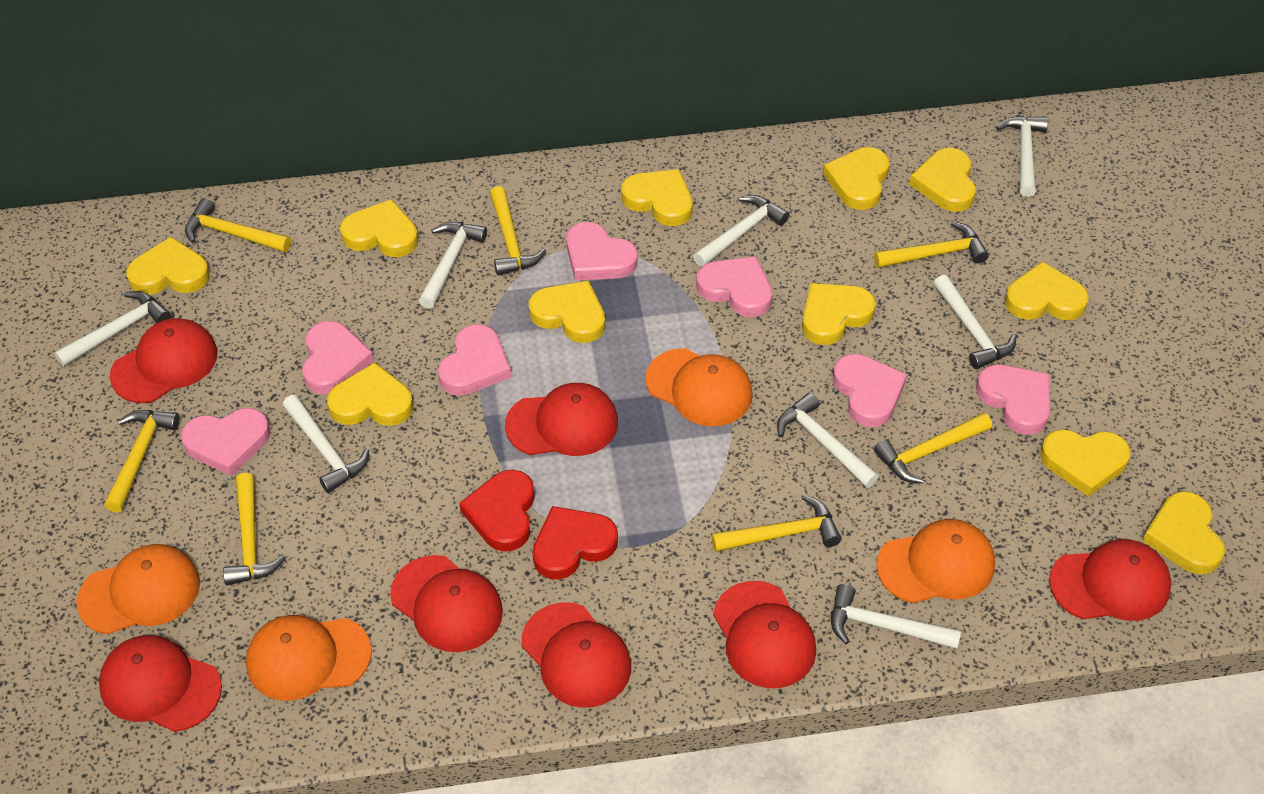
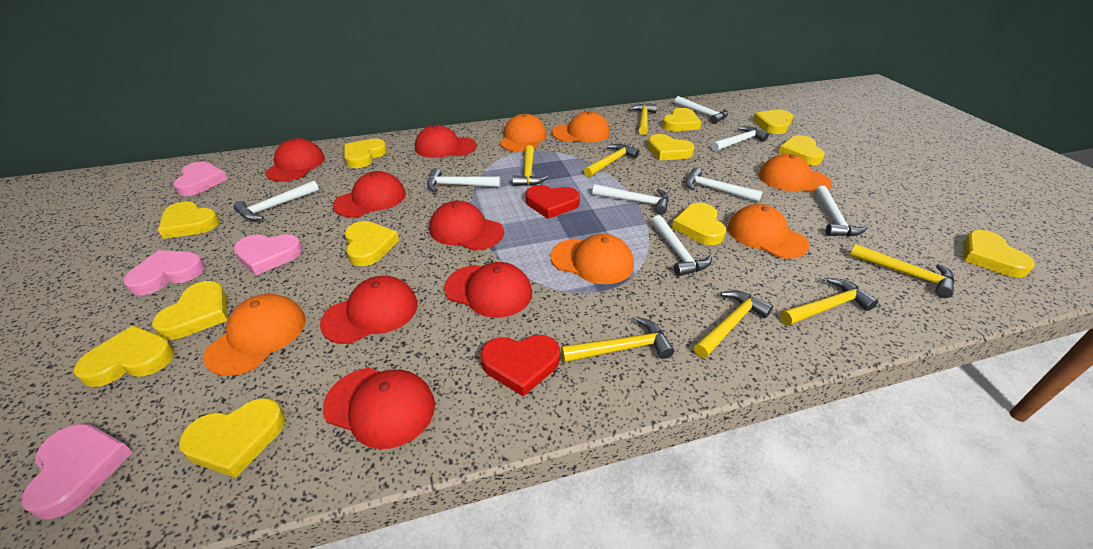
orange cap: 4 -> 6
pink heart: 7 -> 4
yellow heart: 11 -> 12

